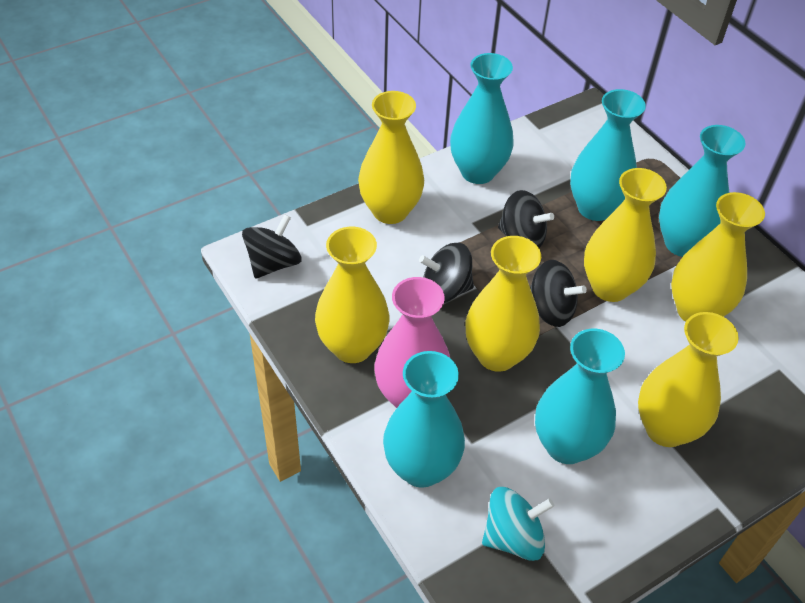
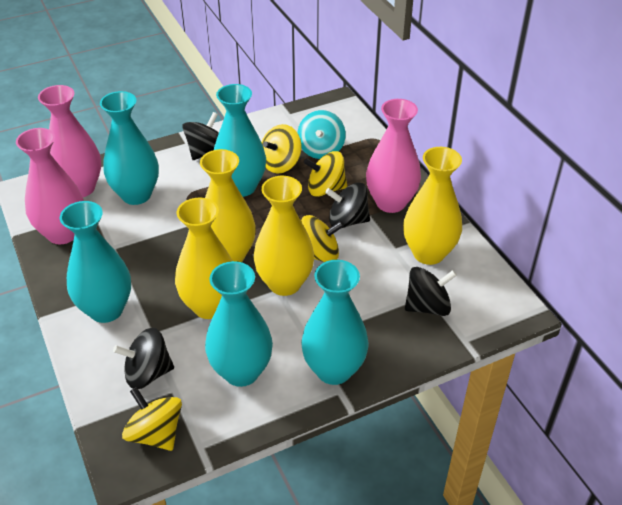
pink vase: 1 -> 3
yellow spinning top: 0 -> 4
yellow vase: 6 -> 4

